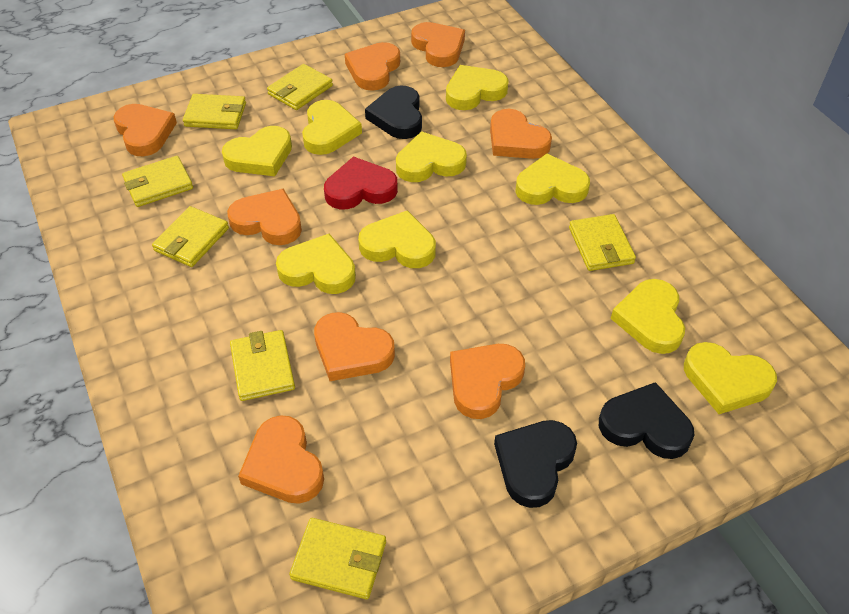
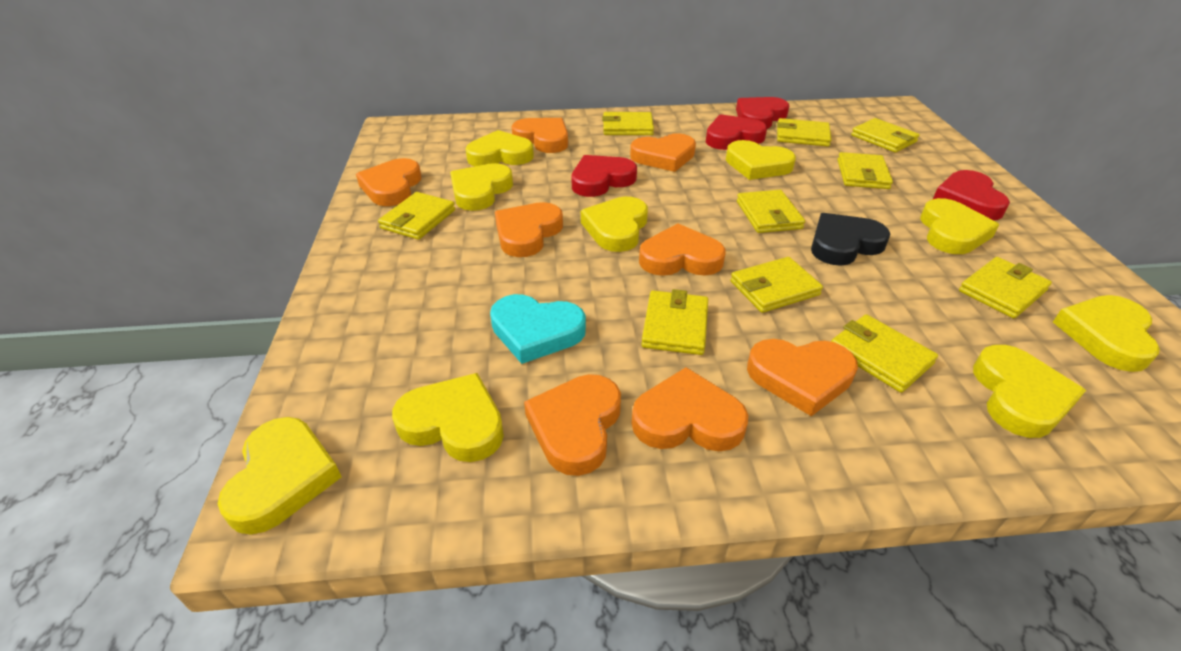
black heart: 3 -> 1
red heart: 1 -> 4
turquoise heart: 0 -> 1
yellow wallet: 7 -> 10

